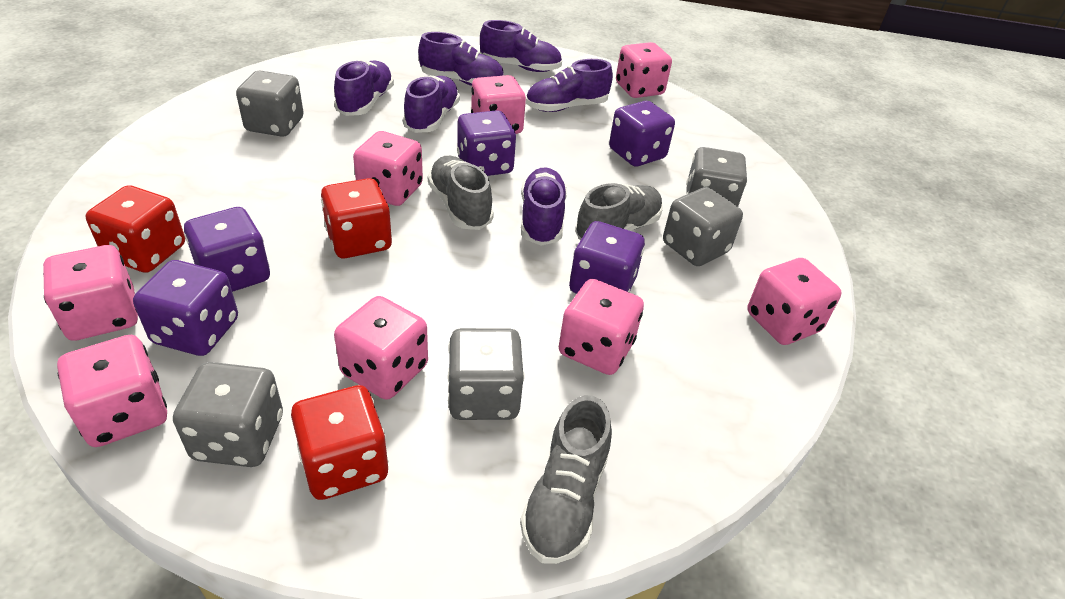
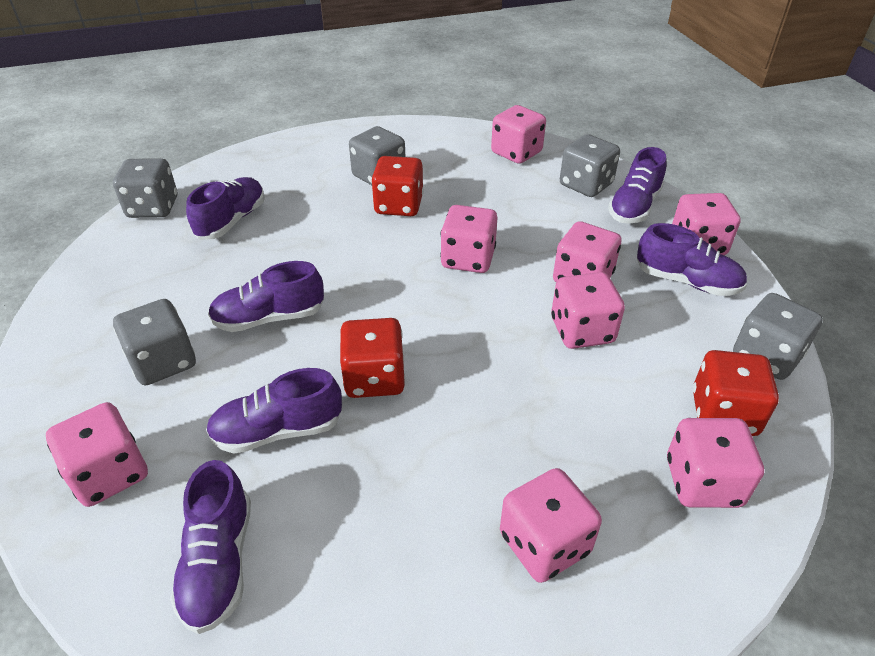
grey shoe: 3 -> 0
purple dice: 5 -> 0

